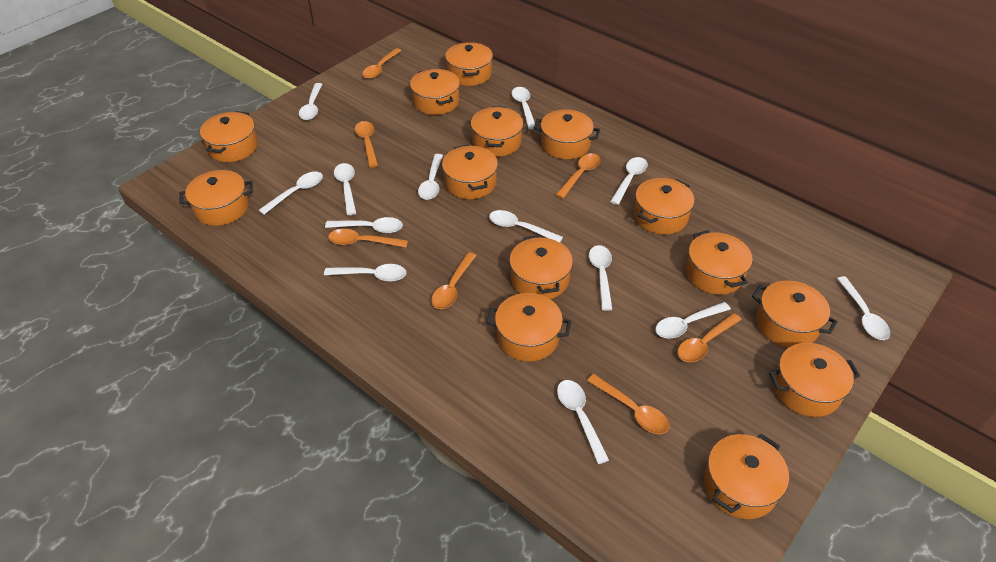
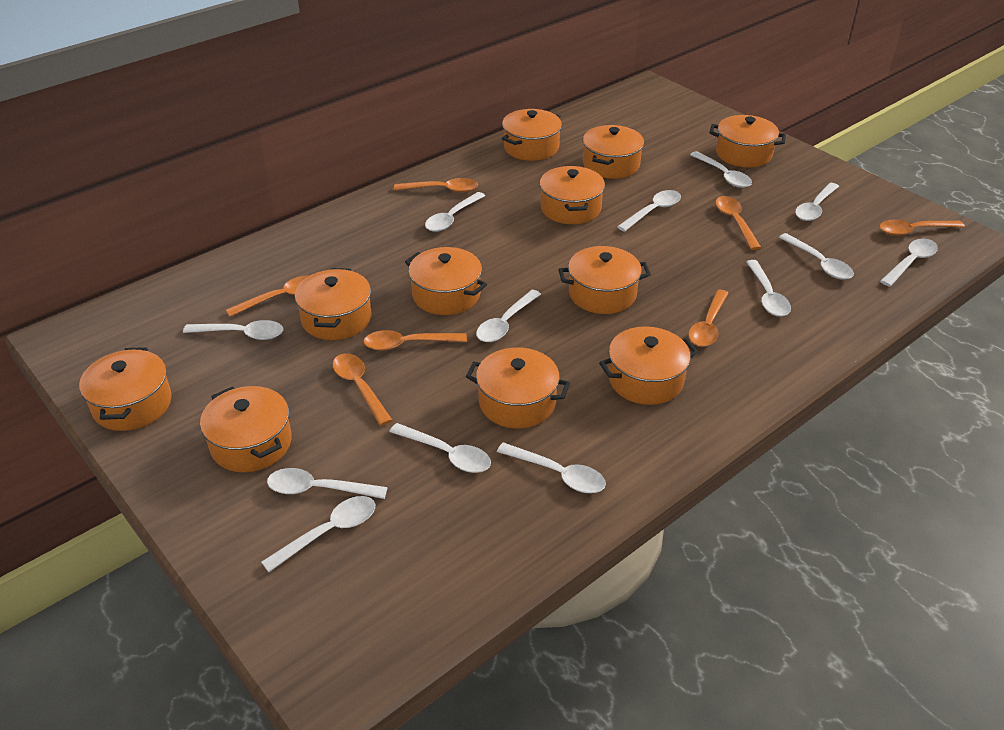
orange pot: 14 -> 11

